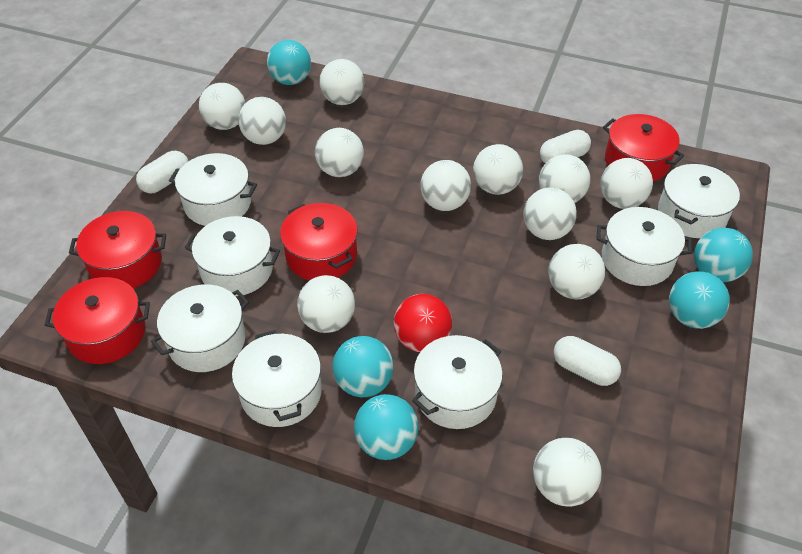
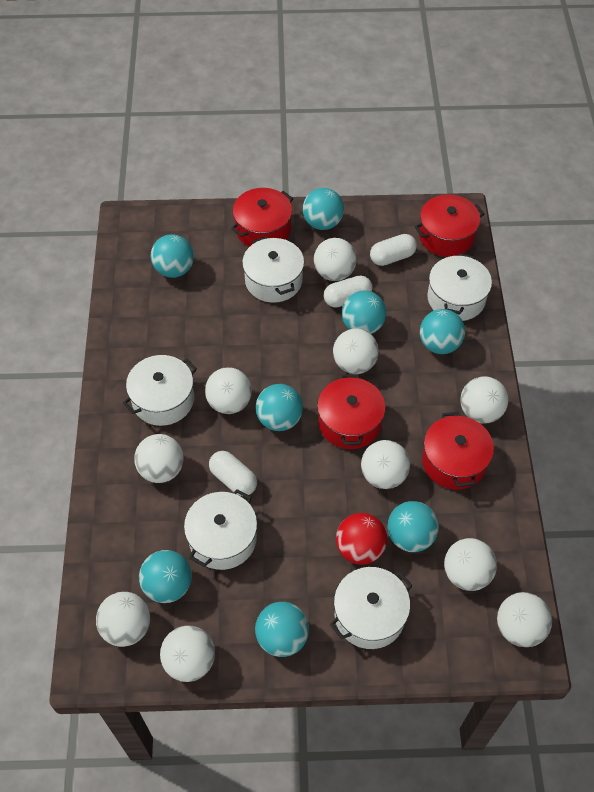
turquoise ball: 5 -> 8
white ball: 12 -> 10
white pot: 7 -> 5

